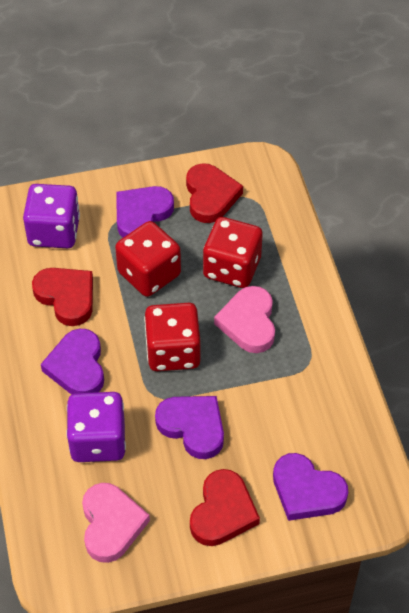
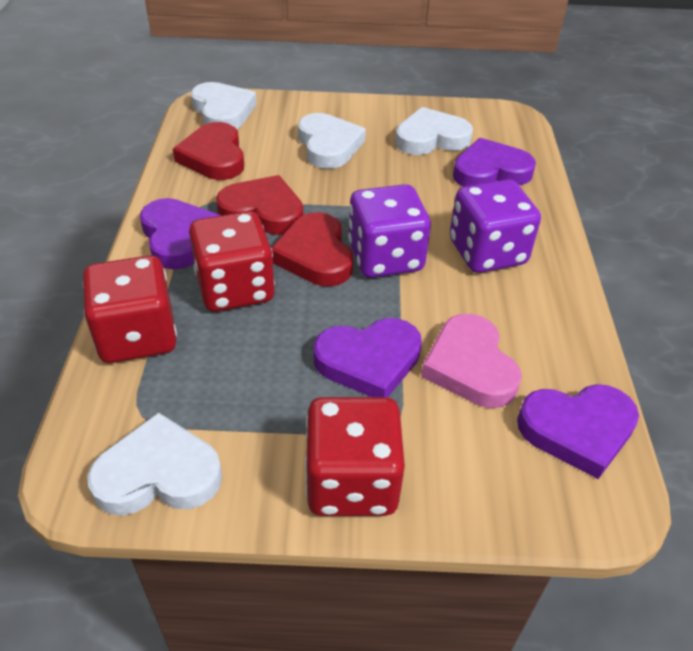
pink heart: 2 -> 1
white heart: 0 -> 4

